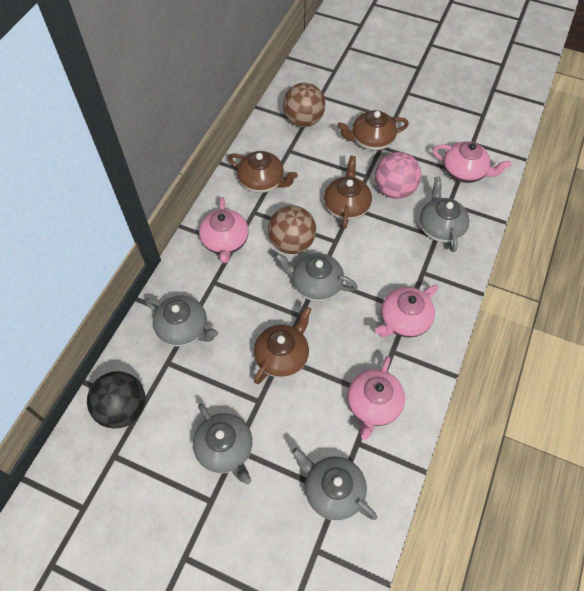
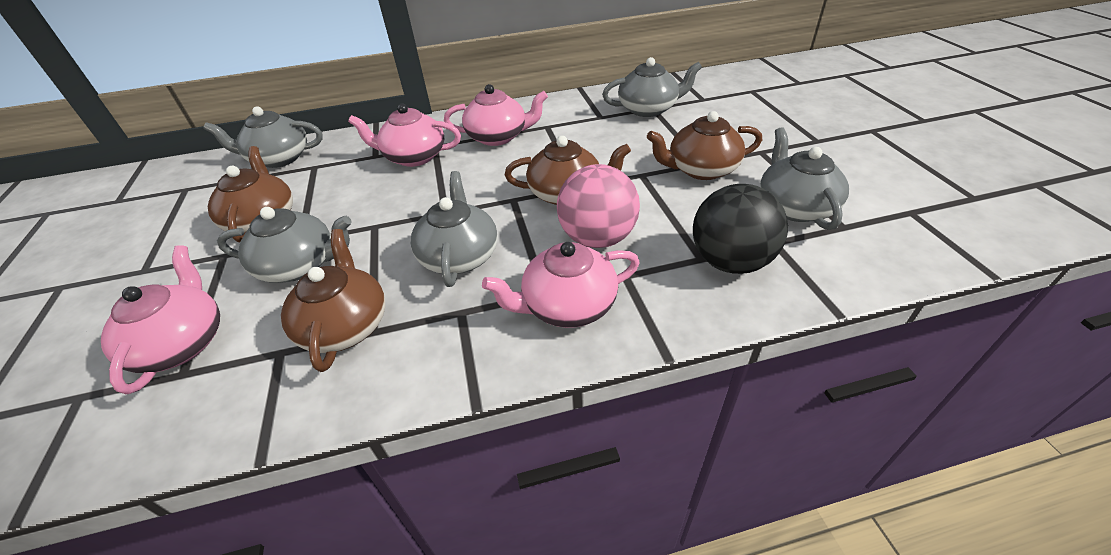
brown ball: 2 -> 0

